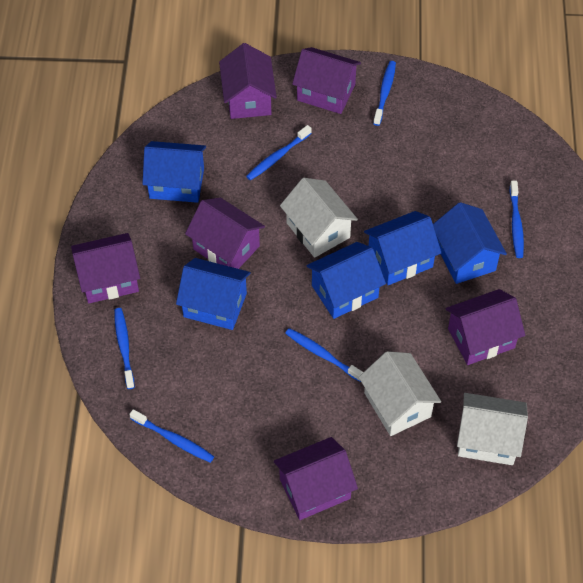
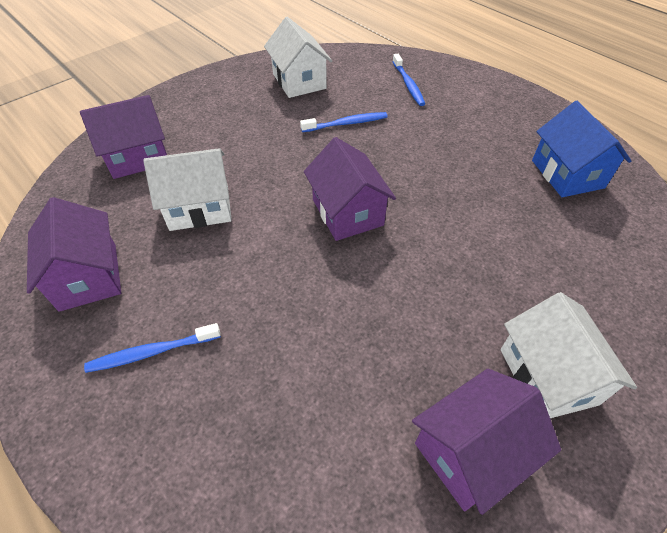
blue house: 5 -> 1
blue toothbrush: 6 -> 3
purple house: 6 -> 4

